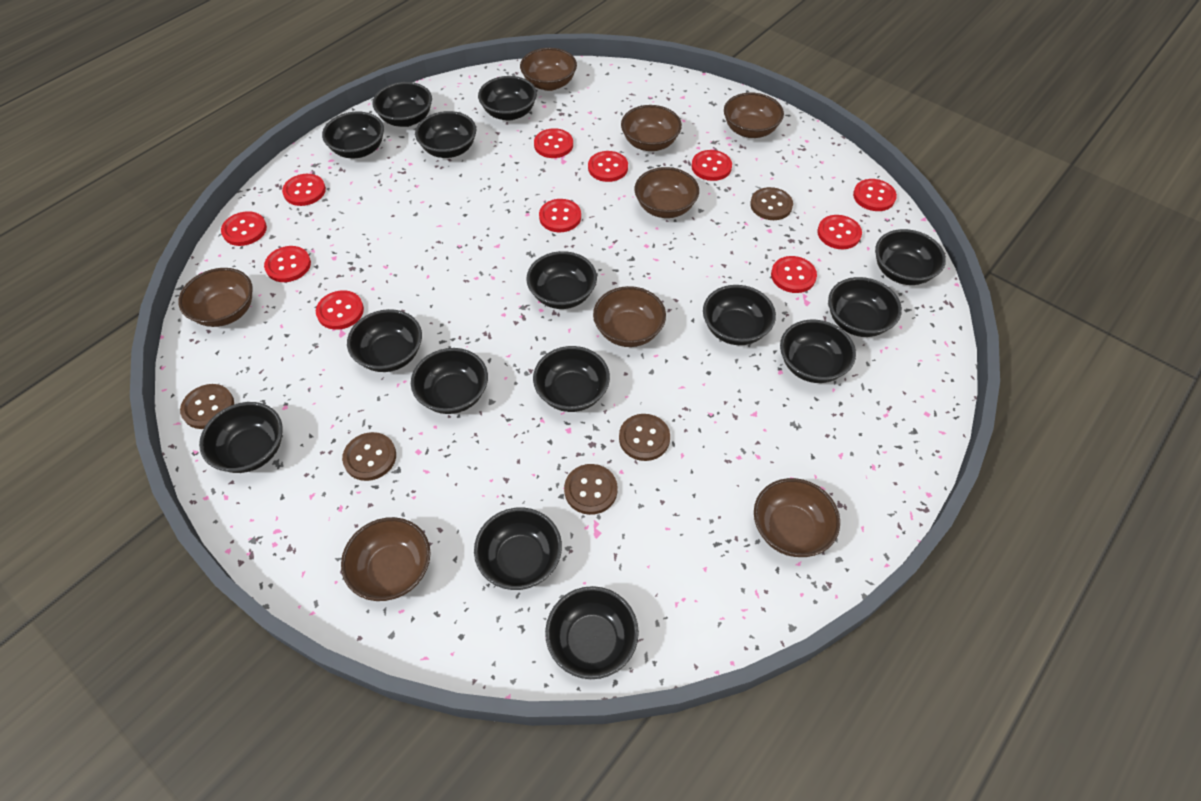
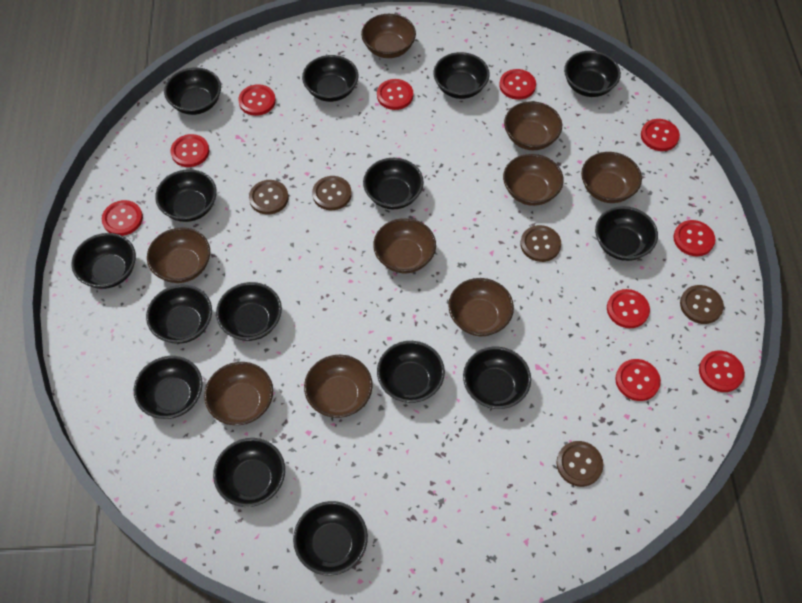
brown bowl: 8 -> 9
red button: 11 -> 10

